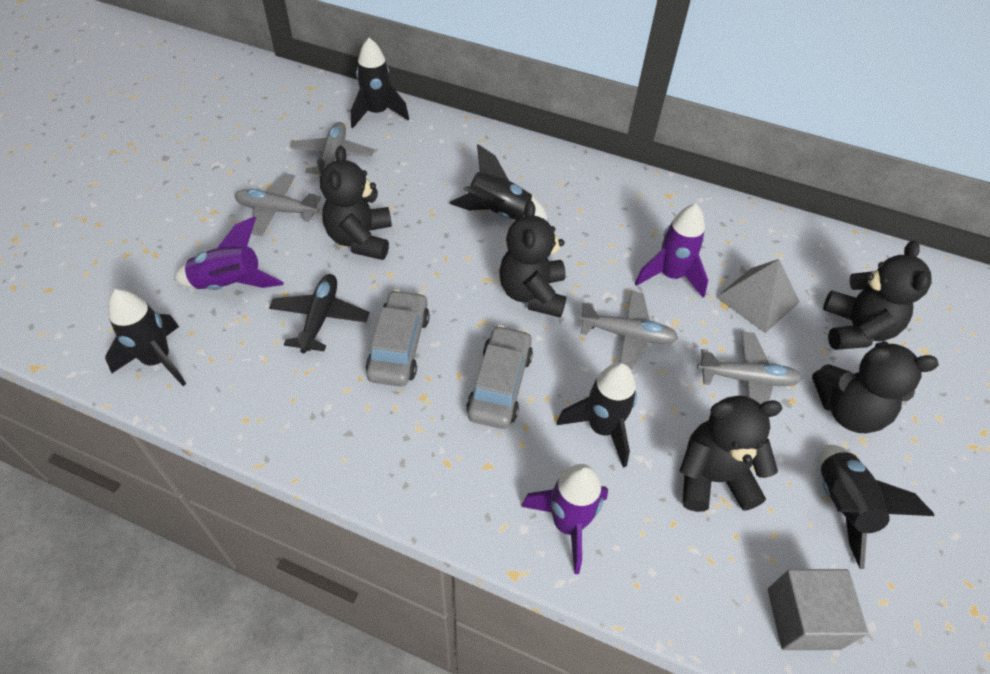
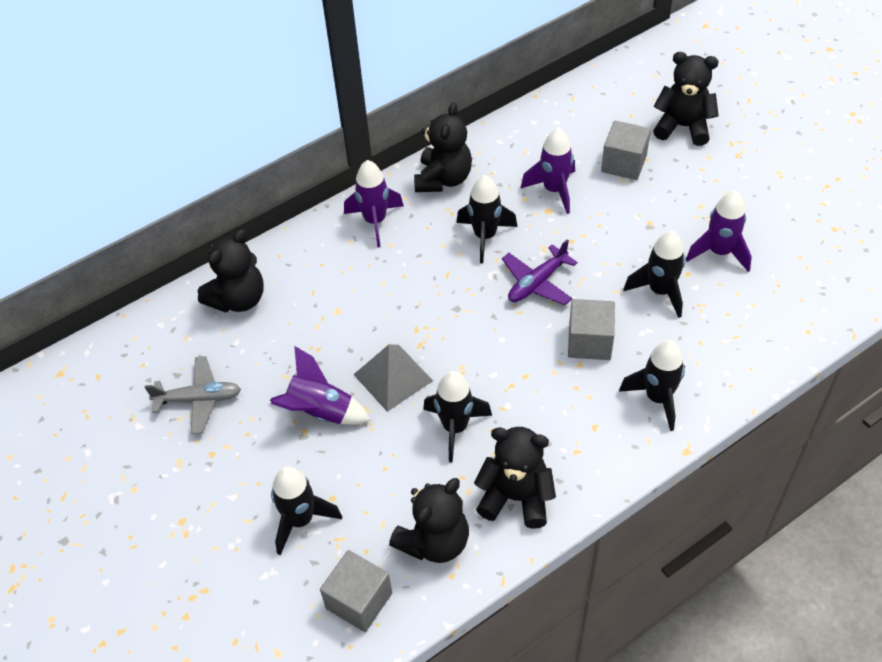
black plane: 1 -> 0
grey car: 2 -> 0
grey cube: 1 -> 3
grey plane: 4 -> 1
purple plane: 0 -> 1
purple rocket: 3 -> 4

